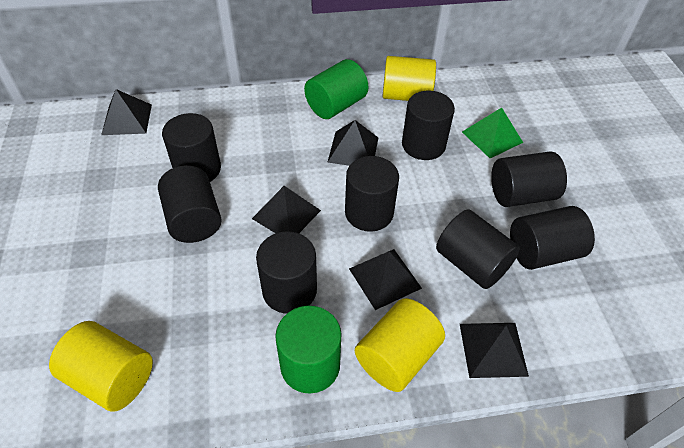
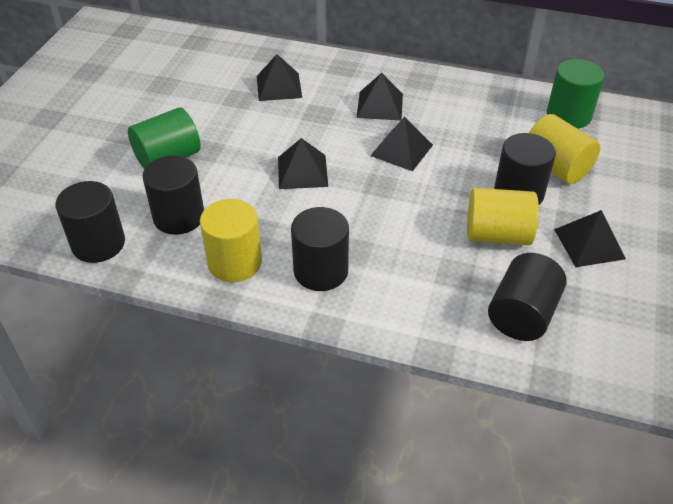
black cylinder: 8 -> 5
green pyramid: 1 -> 0

